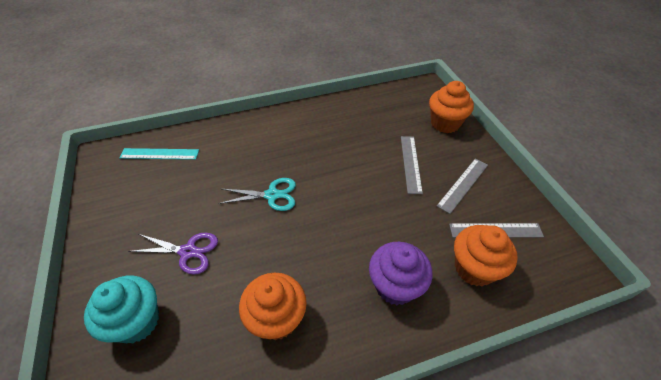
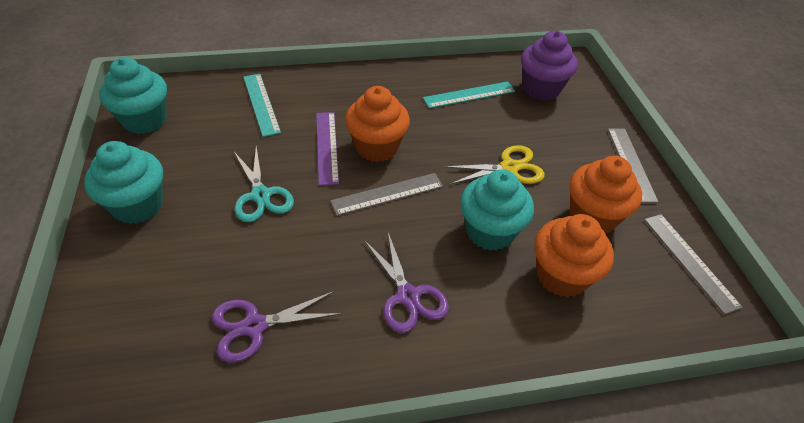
purple ruler: 0 -> 1
purple scissors: 1 -> 2
turquoise cupcake: 1 -> 3
turquoise ruler: 1 -> 2
yellow scissors: 0 -> 1

